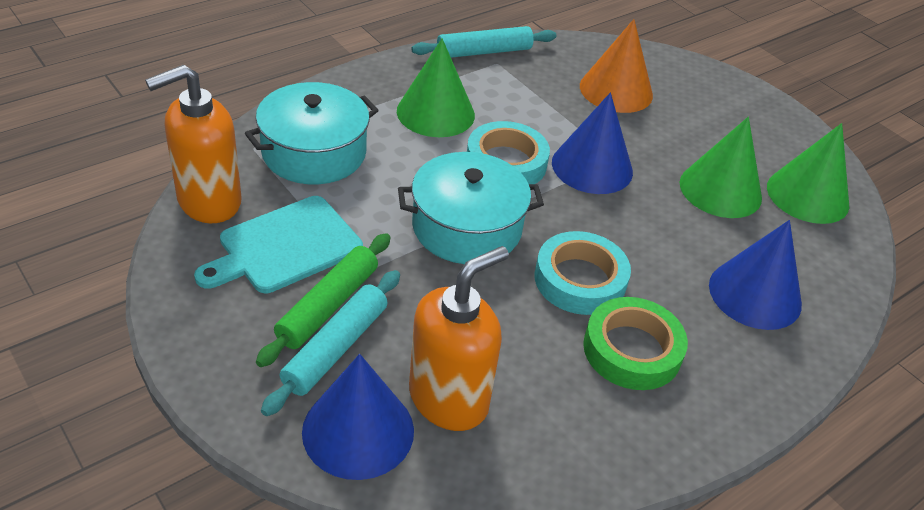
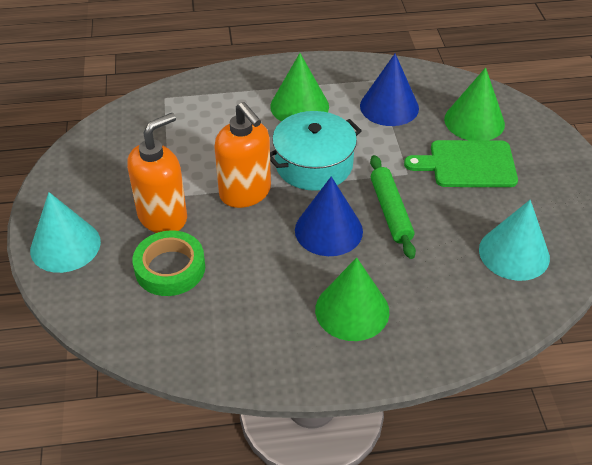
blue cone: 3 -> 2
green cutting board: 0 -> 1
orange cone: 1 -> 0
turquoise cone: 0 -> 2
turquoise cutting board: 1 -> 0
turquoise pot: 2 -> 1
turquoise rolling pin: 2 -> 0
turquoise tape: 2 -> 0

